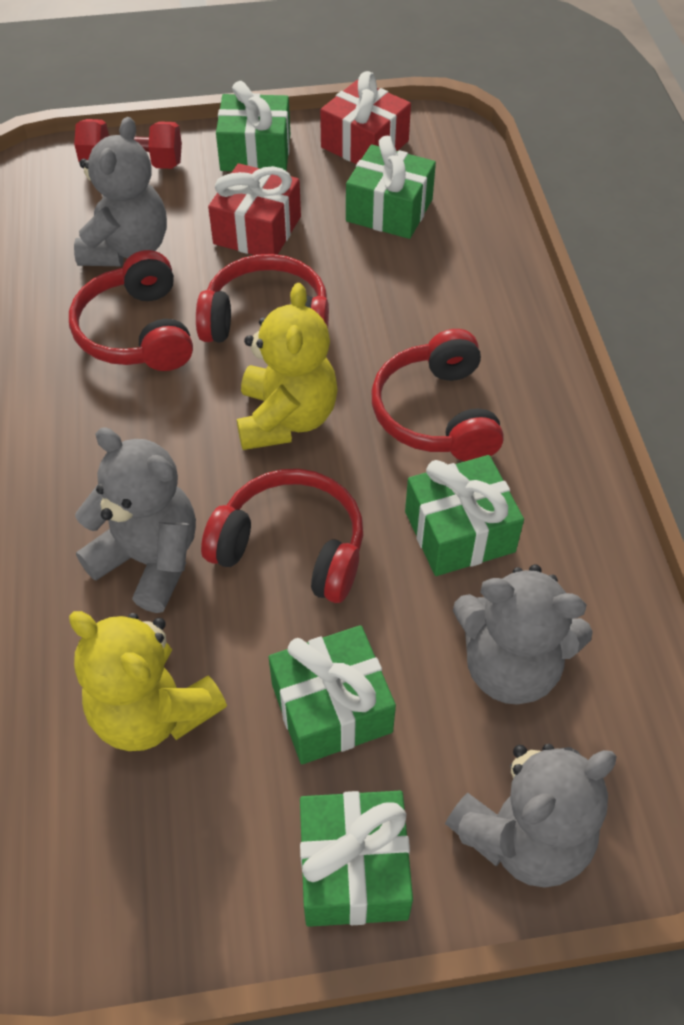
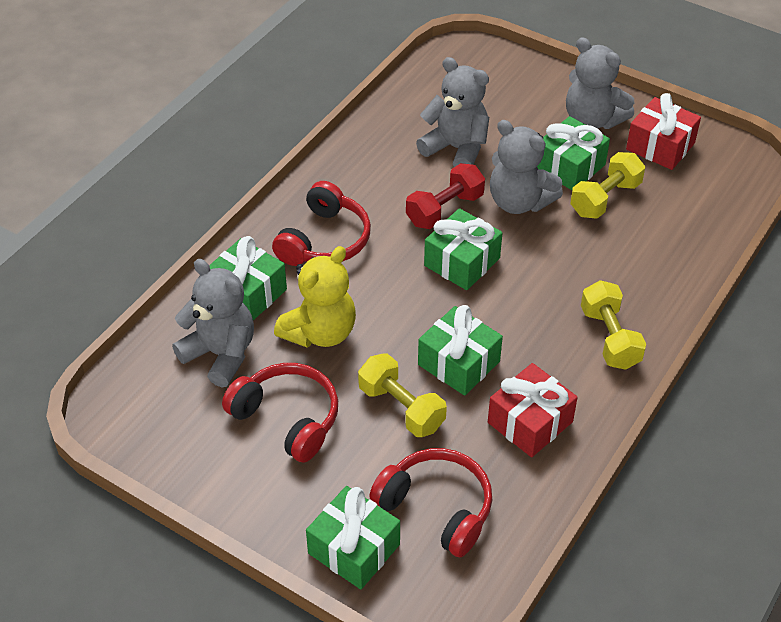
red headphones: 4 -> 3
yellow dumbbell: 0 -> 3
yellow teddy bear: 2 -> 1

